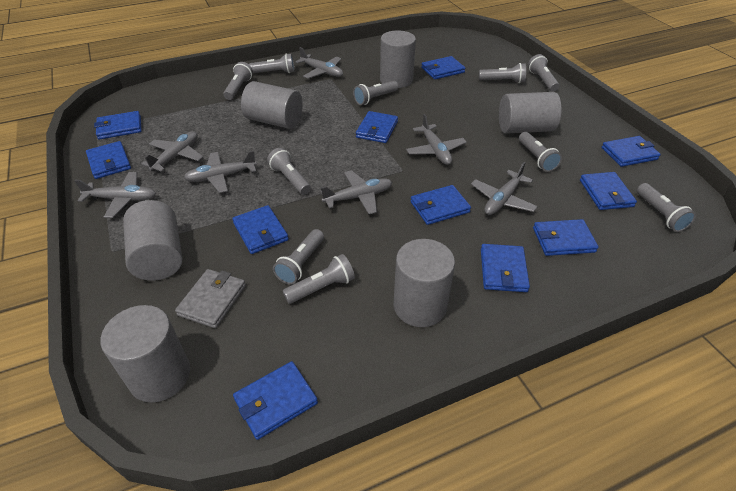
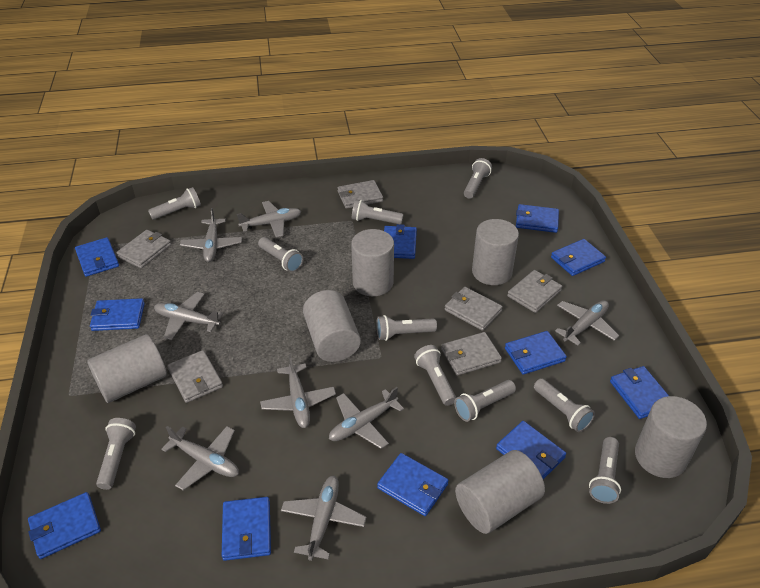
grey plane: 7 -> 8
grey wallet: 1 -> 6

